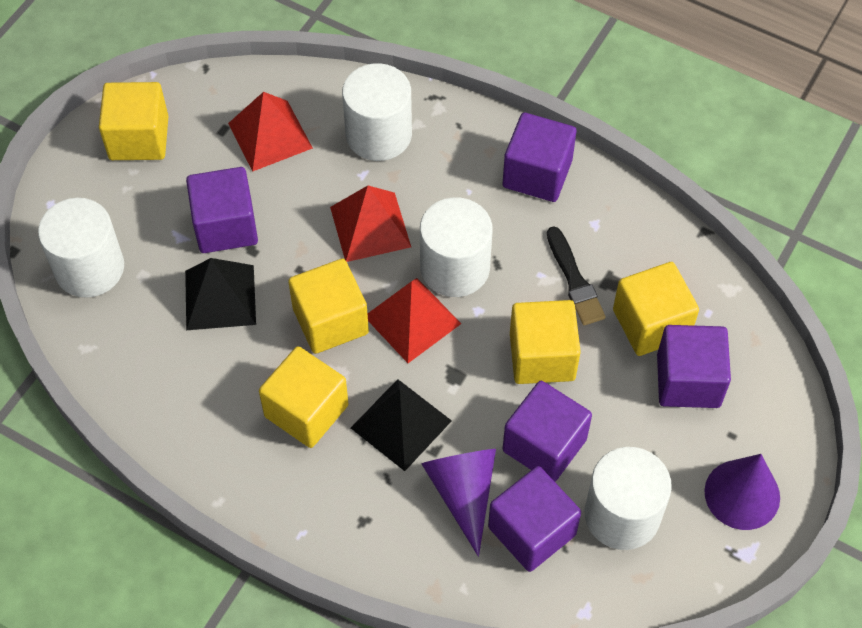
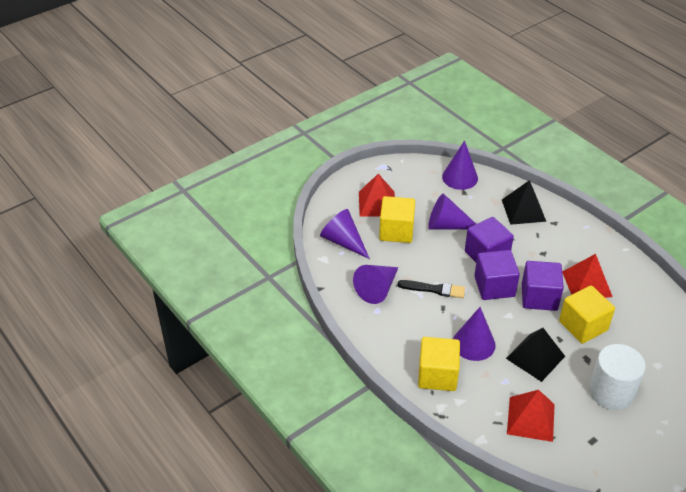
purple cone: 2 -> 5
purple cube: 5 -> 3
white cylinder: 4 -> 1
yellow cube: 5 -> 3

